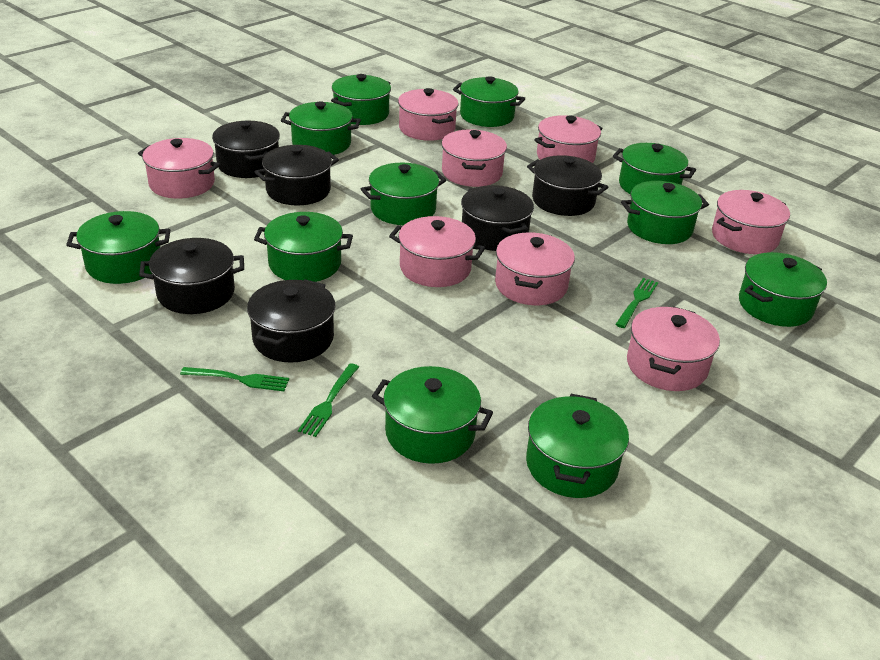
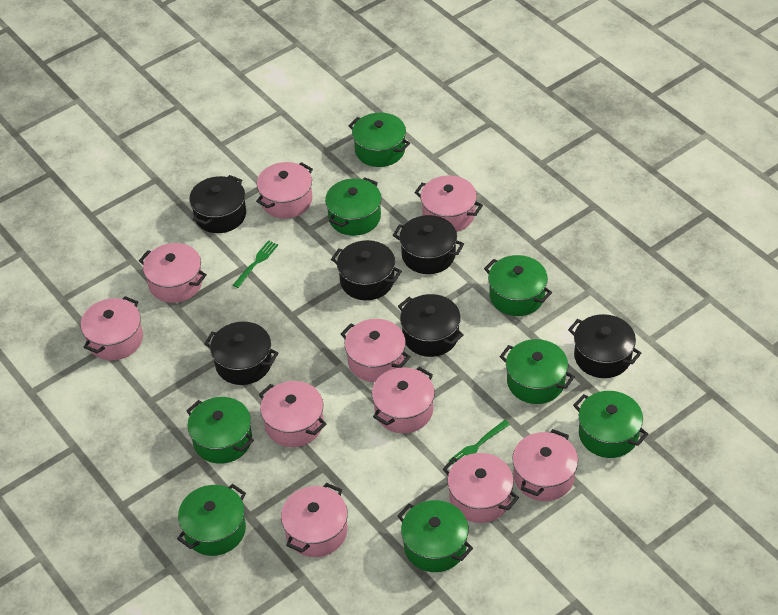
green fork: 3 -> 2
green pot: 11 -> 8
pink pot: 8 -> 10

